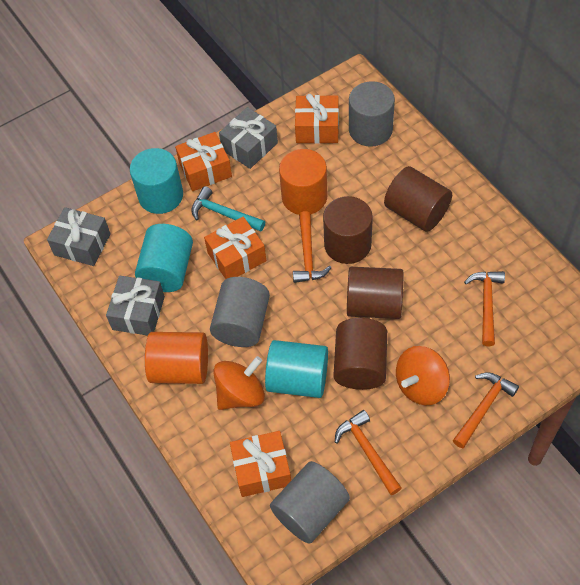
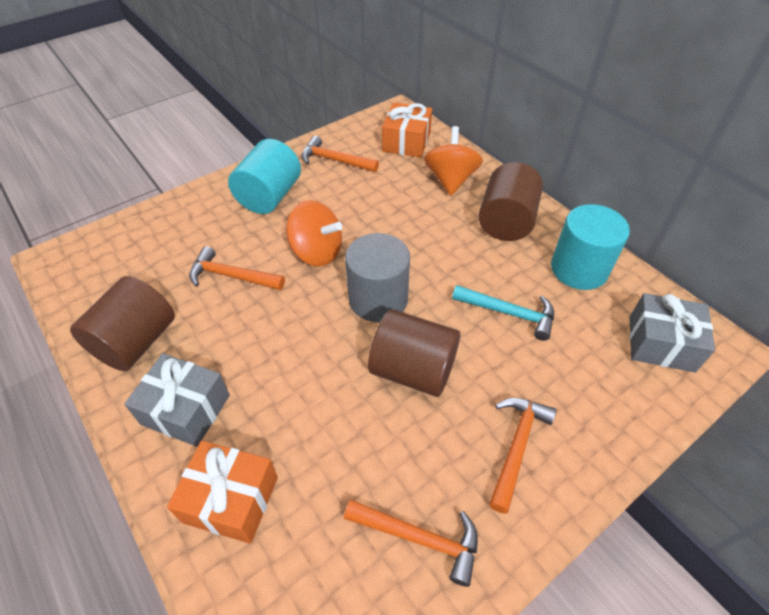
brown cylinder: 4 -> 3
grey cylinder: 3 -> 1
grey gift: 3 -> 2
orange cylinder: 2 -> 0
orange gift: 4 -> 2
turquoise cylinder: 3 -> 2

